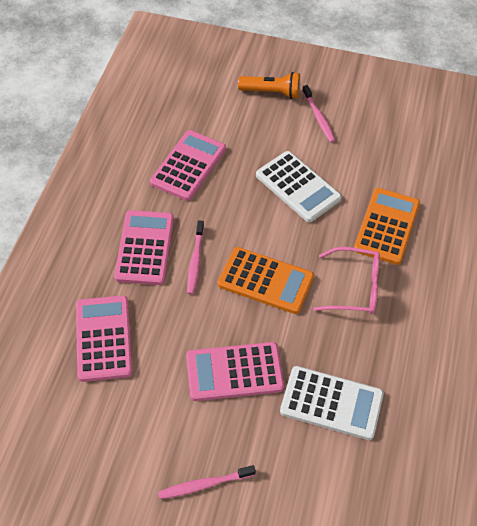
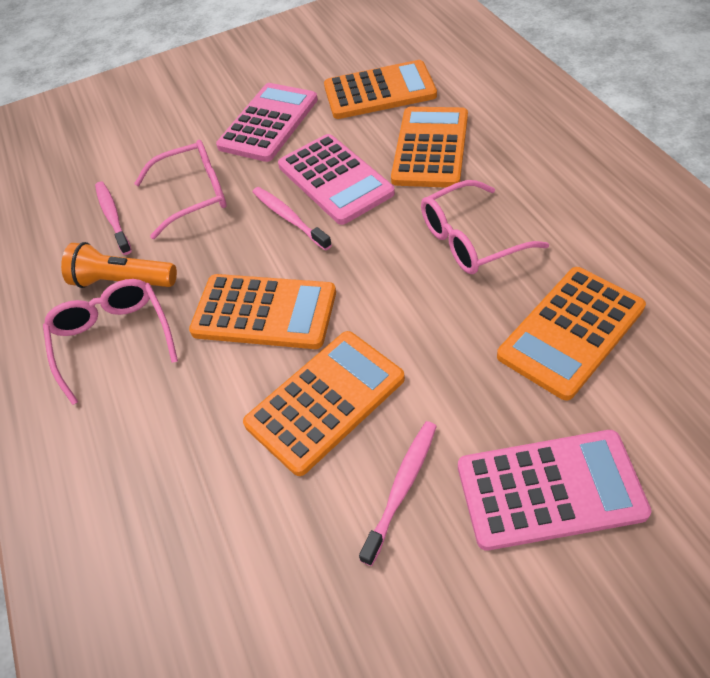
orange calculator: 2 -> 5
pink calculator: 4 -> 3
pink glasses: 1 -> 3
white calculator: 2 -> 0

